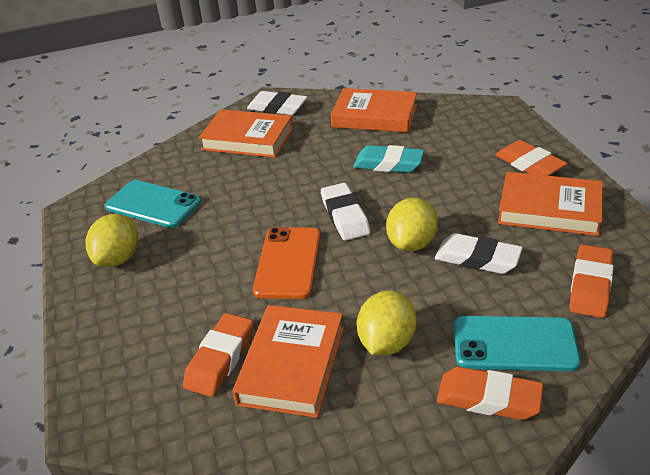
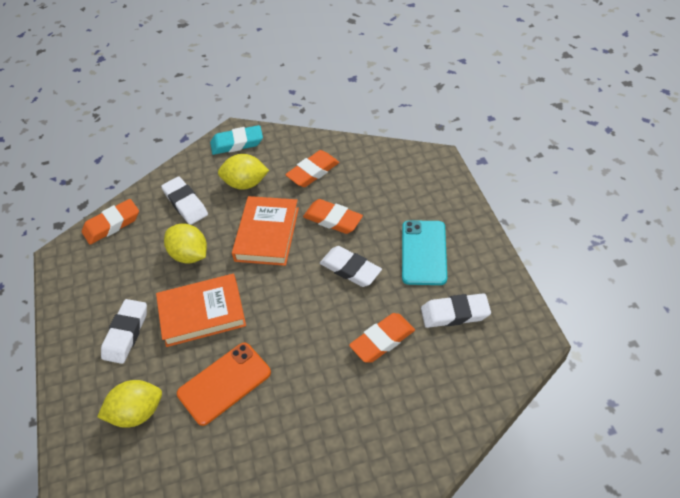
orange book: 4 -> 2
turquoise phone: 2 -> 1
white eraser: 3 -> 4

